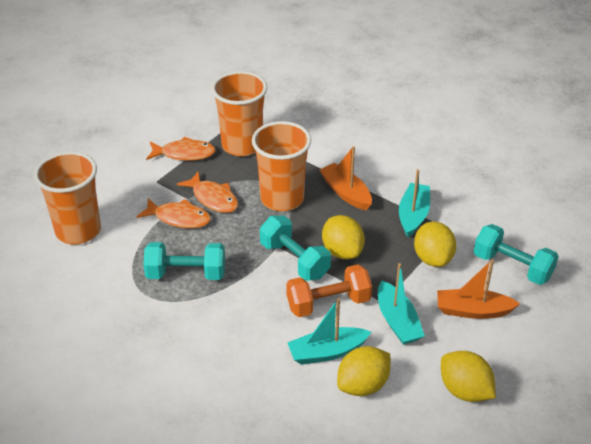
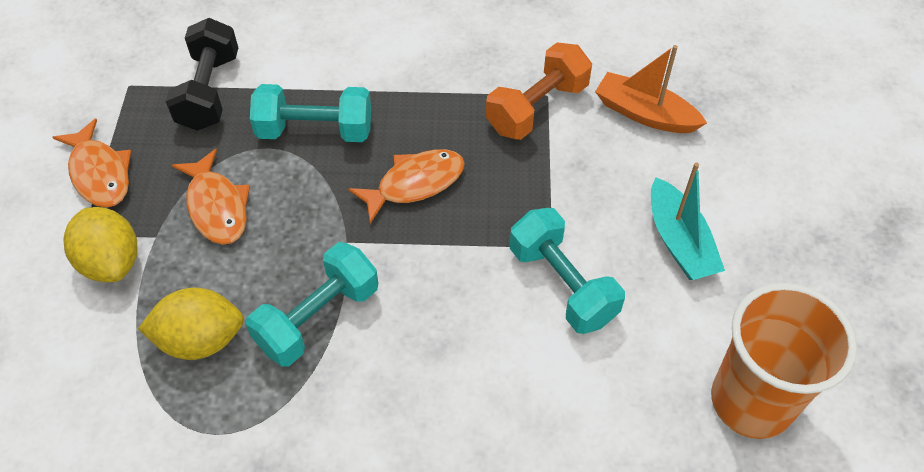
black dumbbell: 0 -> 1
orange boat: 2 -> 1
orange cup: 3 -> 1
turquoise boat: 3 -> 1
yellow lemon: 4 -> 2

